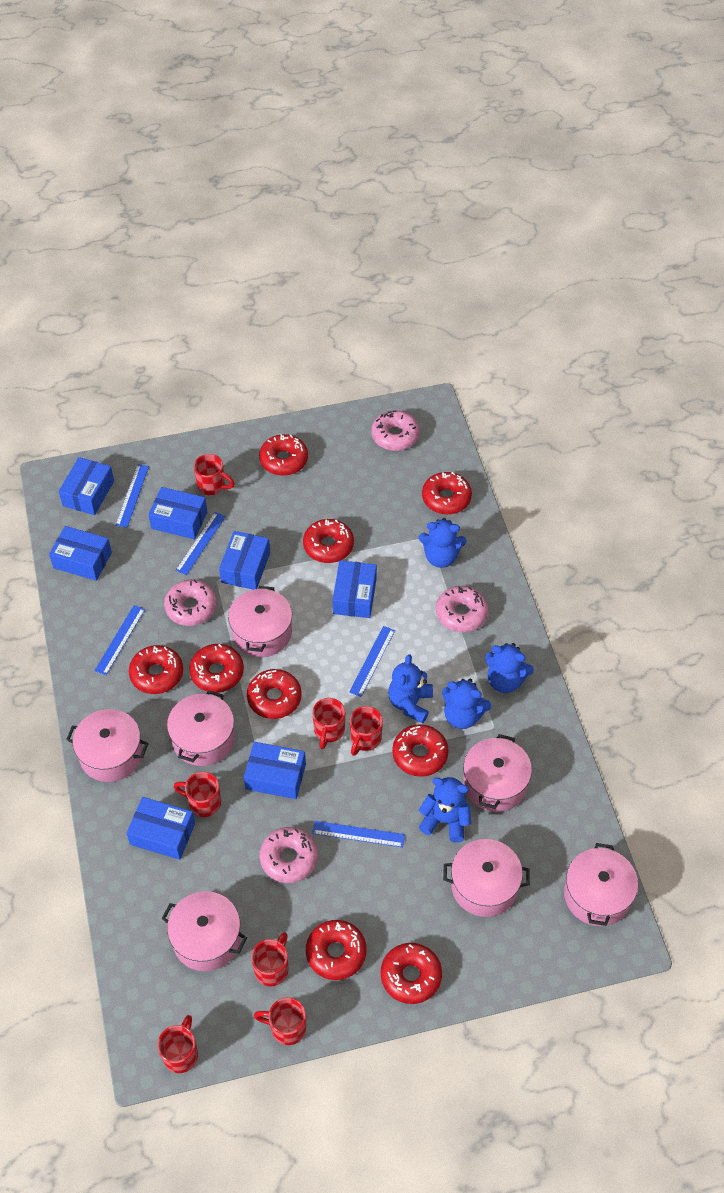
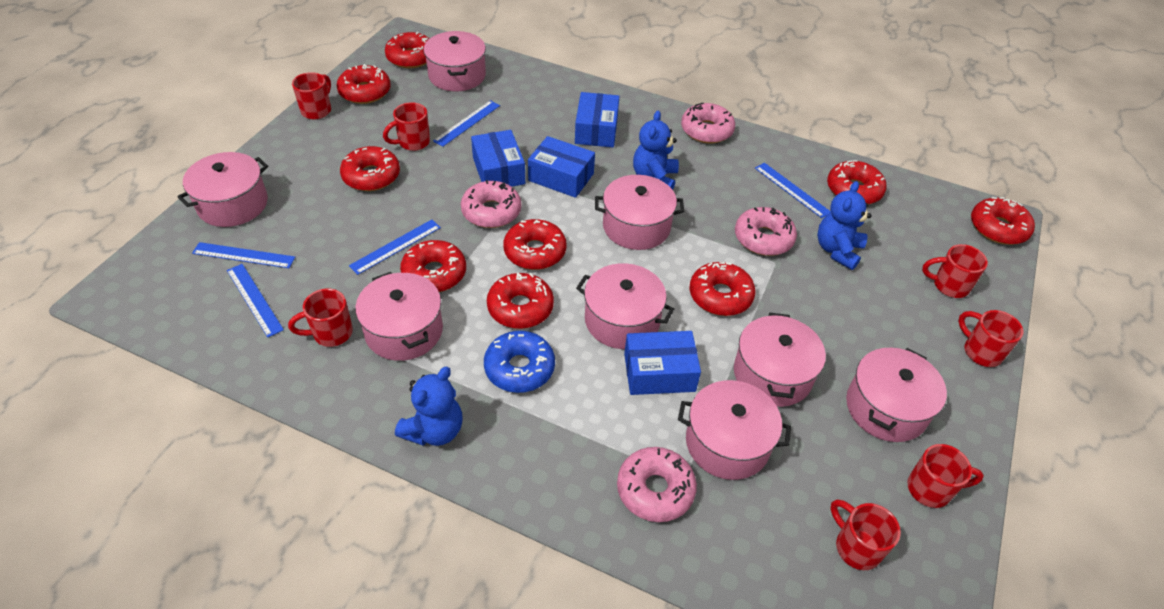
blue box: 7 -> 4
blue donut: 0 -> 1
blue teddy bear: 5 -> 3
pink pot: 7 -> 8

